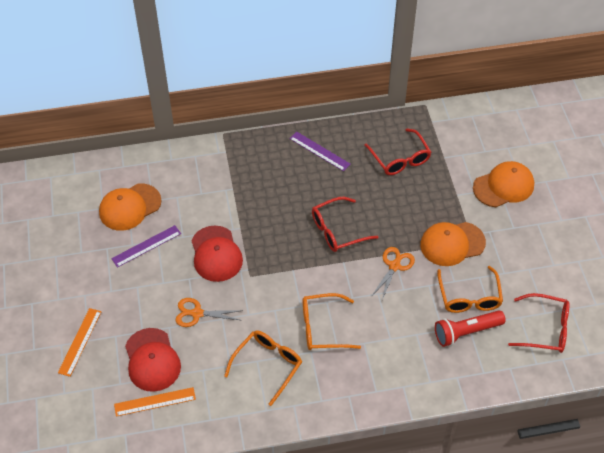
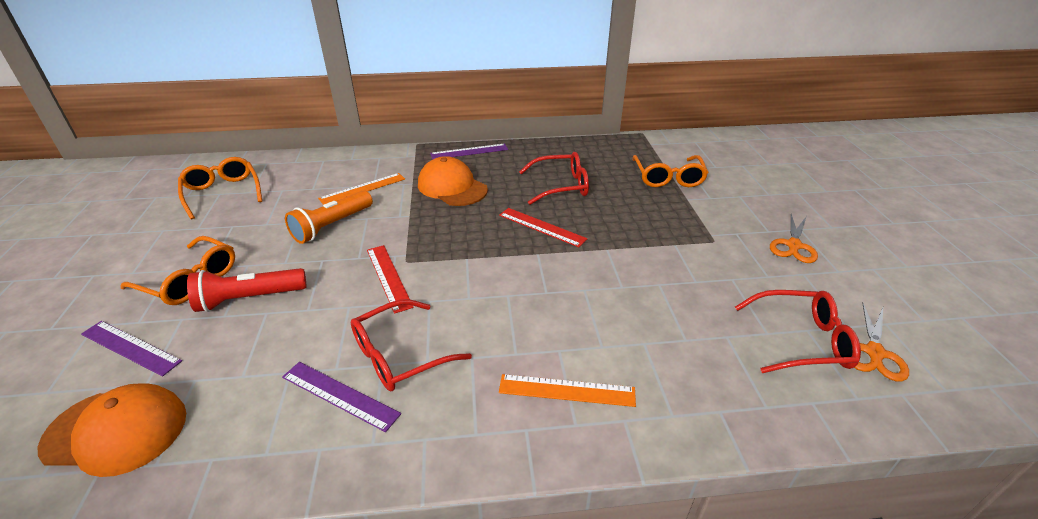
orange cap: 3 -> 2
orange flashlight: 0 -> 1
purple ruler: 2 -> 3
red cap: 2 -> 0
red ruler: 0 -> 2

